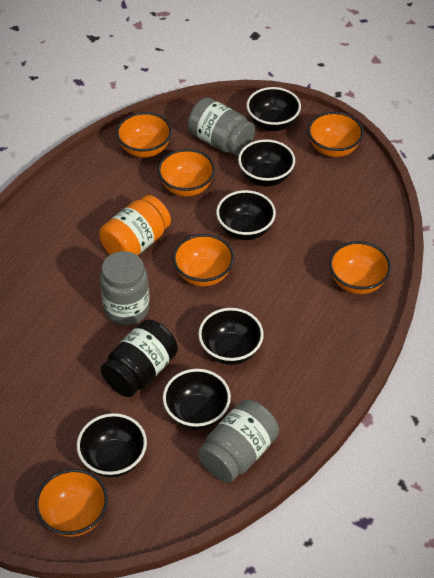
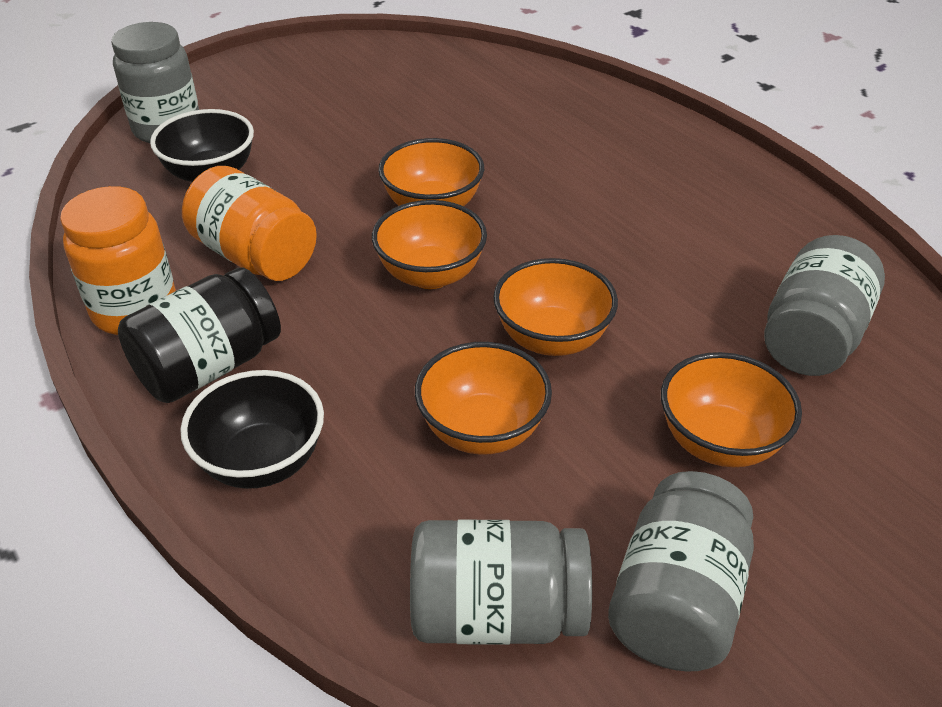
black bowl: 6 -> 2
grey jar: 3 -> 4
orange bowl: 6 -> 5
orange jar: 1 -> 2

